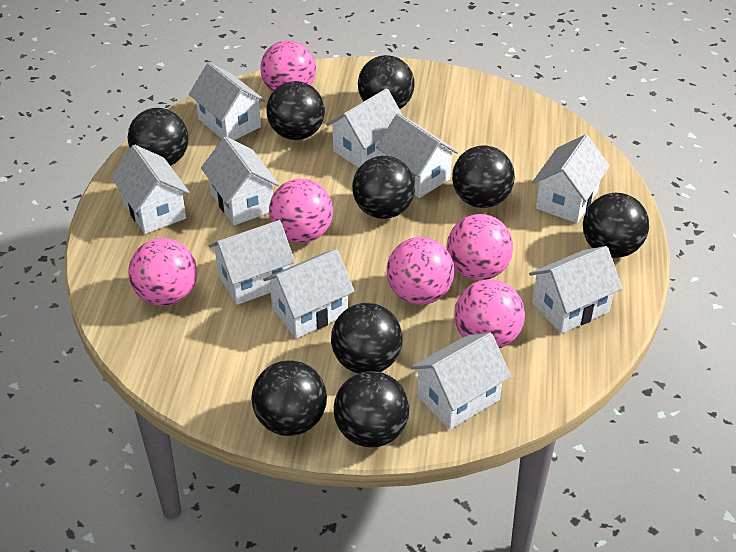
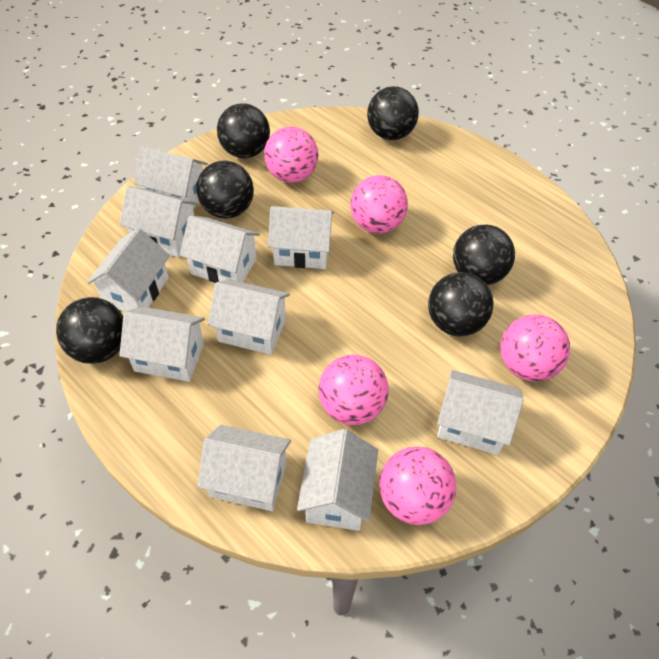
black ball: 9 -> 6
pink ball: 6 -> 5

